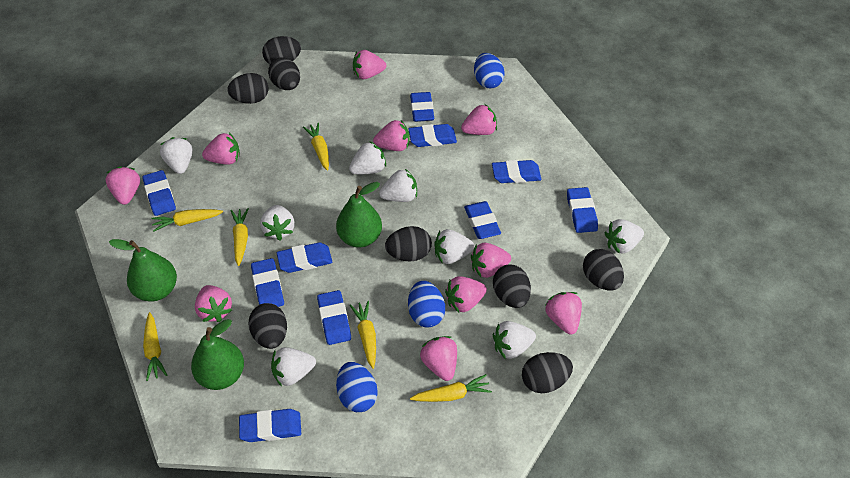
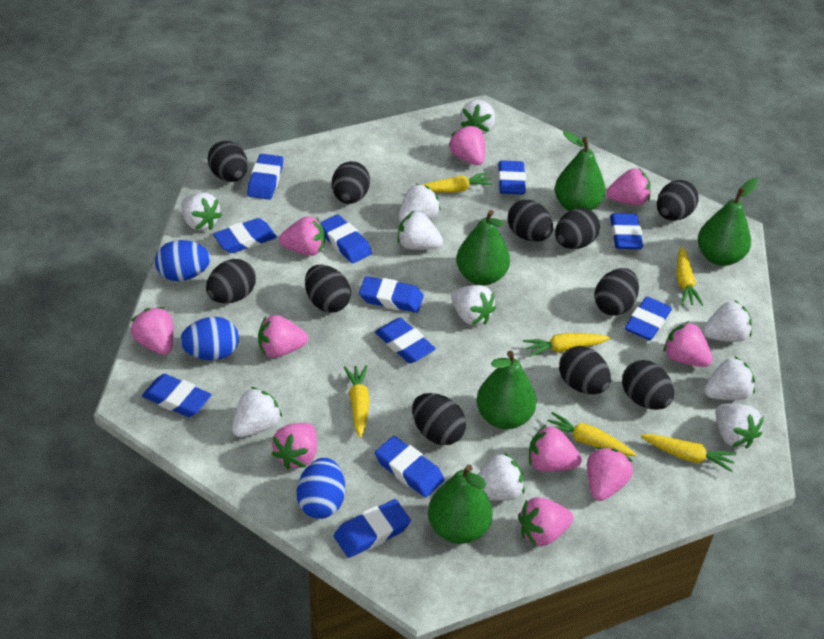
black egg: 8 -> 11
blue eraser: 10 -> 11
green pear: 3 -> 5
white strawberry: 8 -> 10

